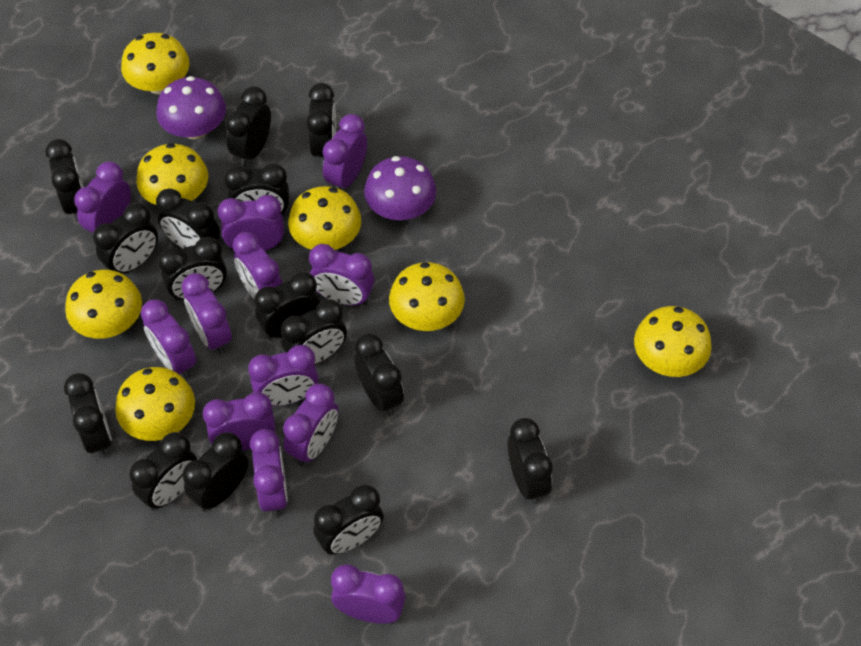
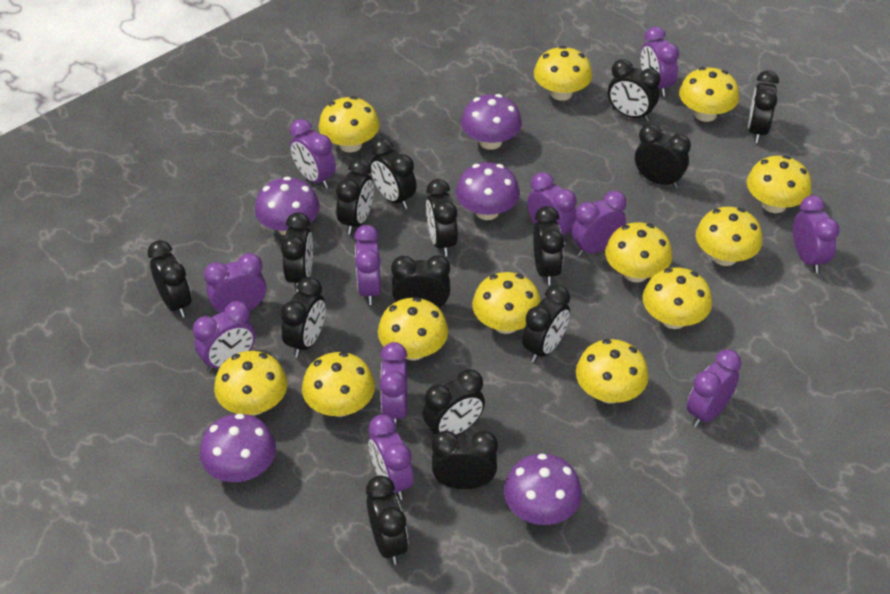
purple clock: 12 -> 11
purple mushroom: 2 -> 5
yellow mushroom: 7 -> 12

